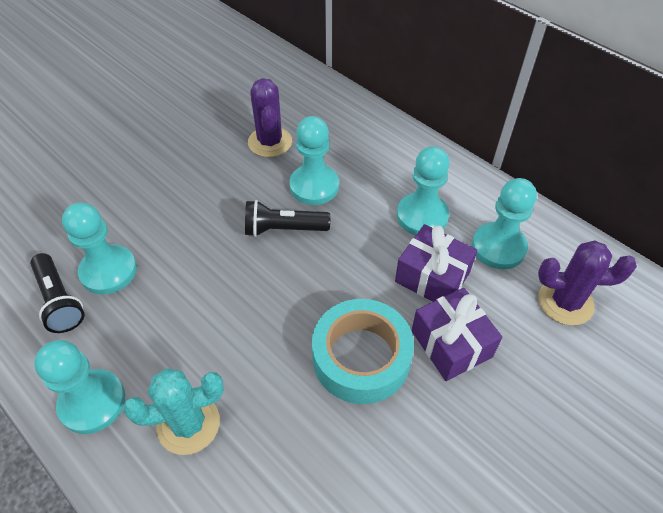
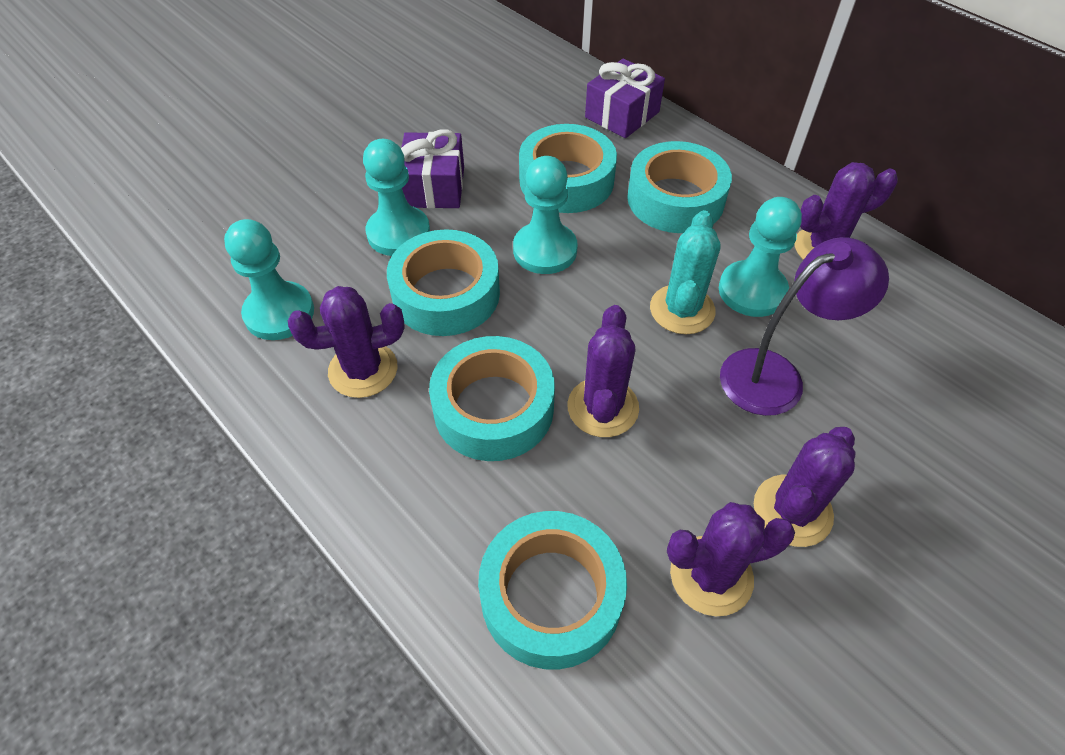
black flashlight: 2 -> 0
purple cactus: 2 -> 5
purple lamp: 0 -> 1
turquoise pawn: 5 -> 4
turquoise tape: 1 -> 5

